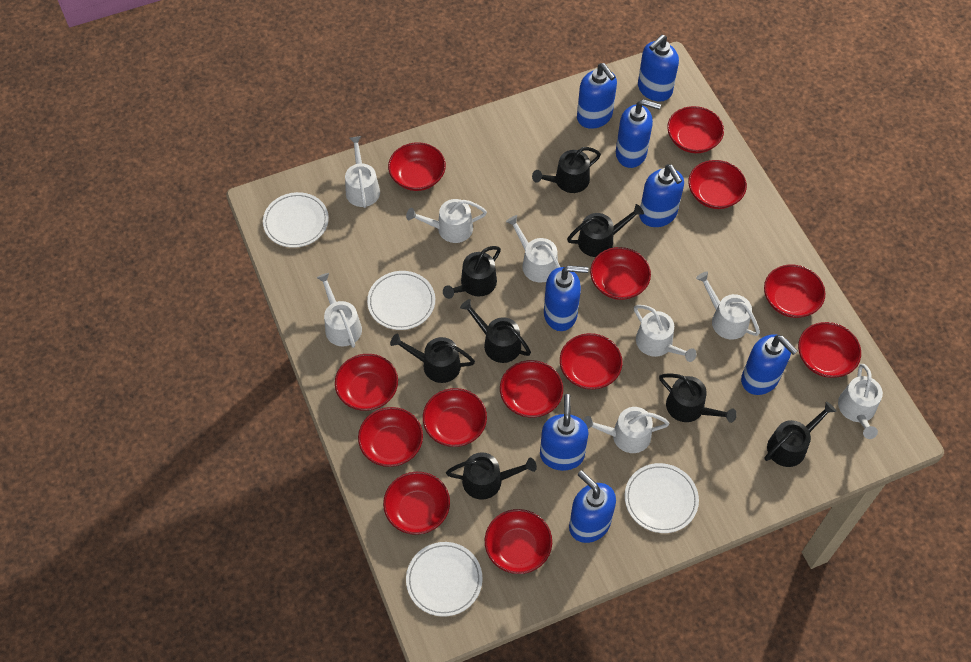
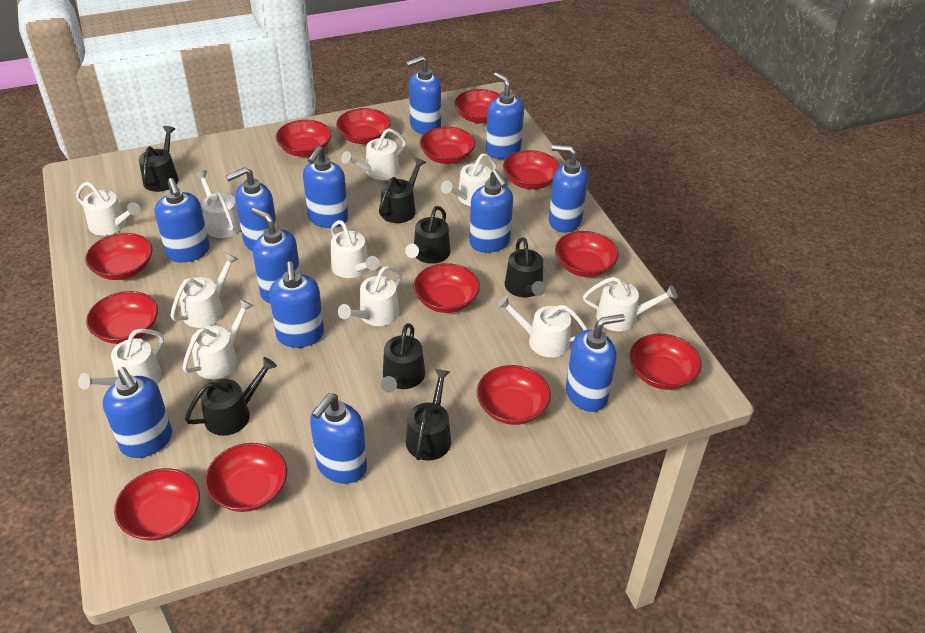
black watering can: 8 -> 7
blue soap dispenser: 8 -> 12
white plate: 4 -> 0
white watering can: 8 -> 11

